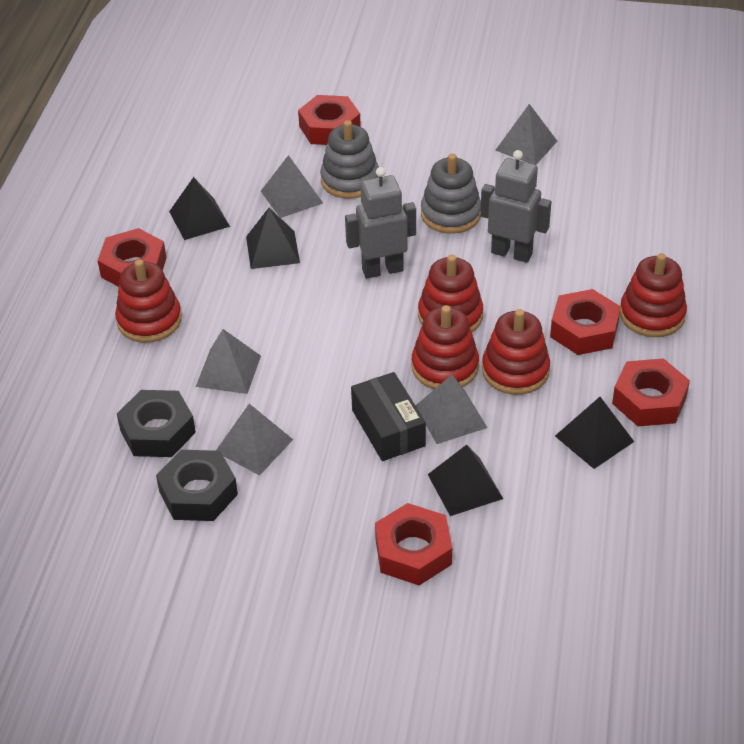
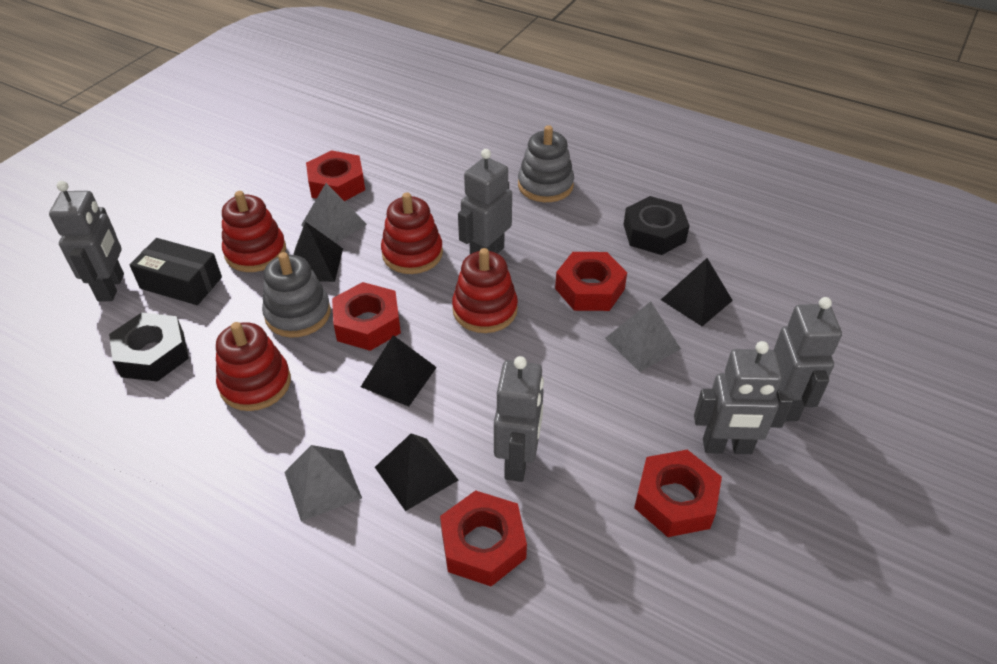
grey pyramid: 5 -> 3
grey robot: 2 -> 5
red stacking toy: 5 -> 4

